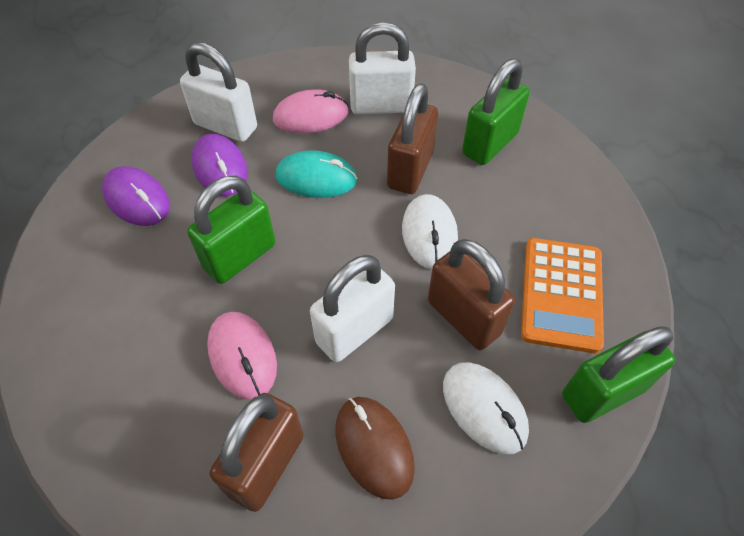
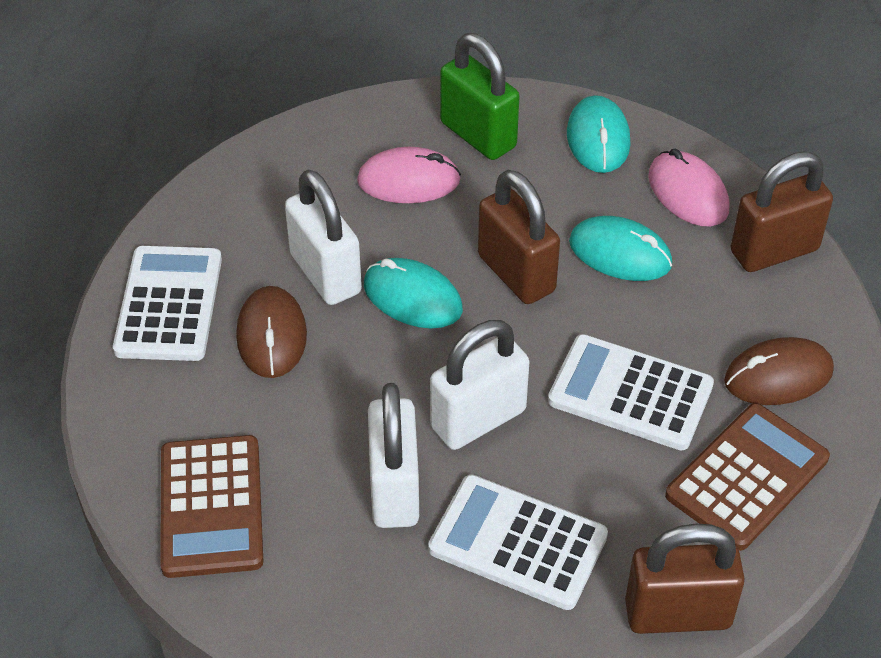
brown calculator: 0 -> 2
brown mouse: 1 -> 2
green padlock: 3 -> 1
orange calculator: 1 -> 0
purple mouse: 2 -> 0
turquoise mouse: 1 -> 3
white calculator: 0 -> 3
white mouse: 2 -> 0

